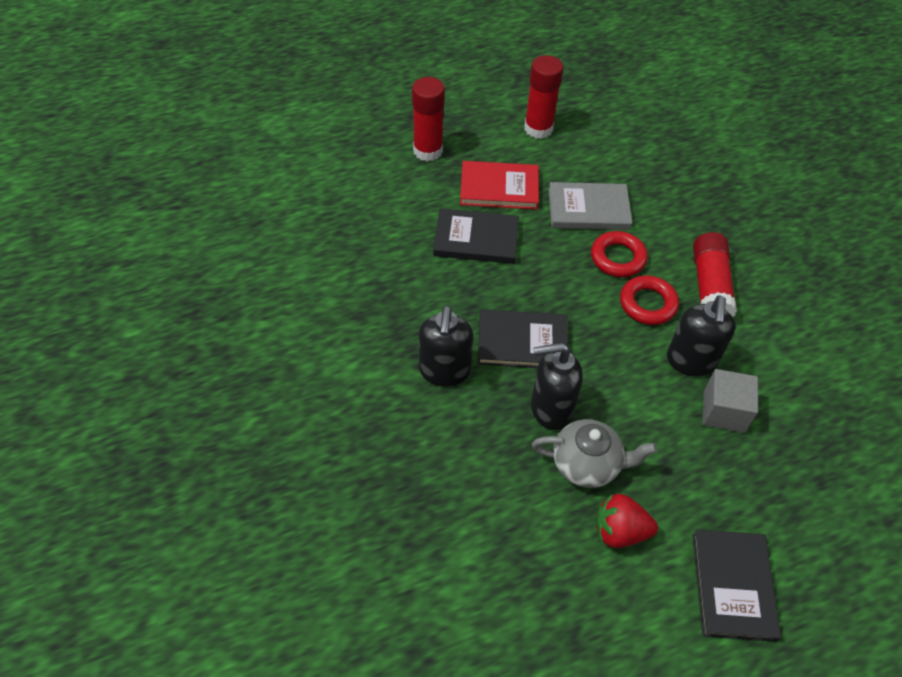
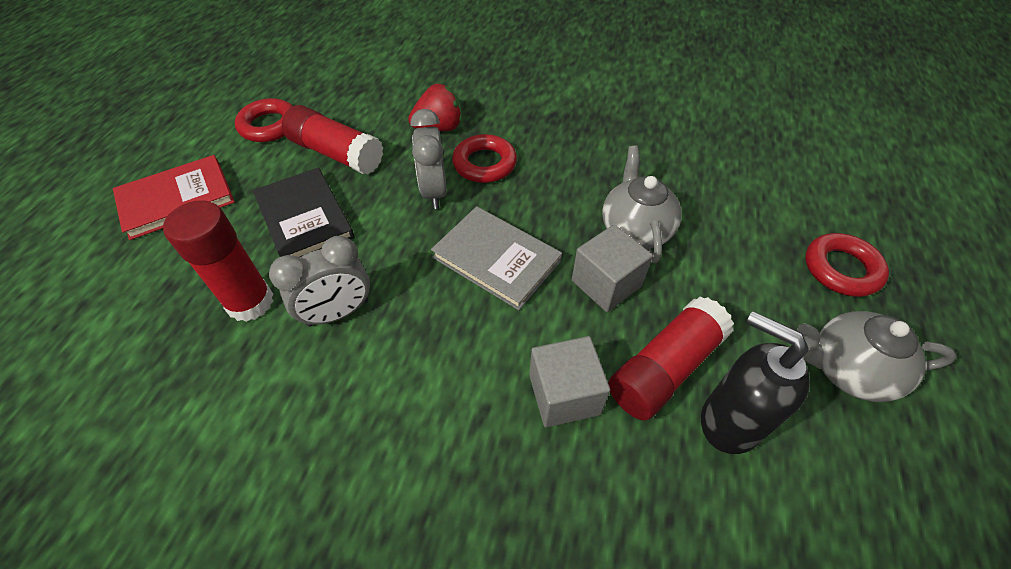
black book: 3 -> 1
black soap dispenser: 3 -> 1
grey clock: 0 -> 2
grey cube: 1 -> 2
grey teapot: 1 -> 2
red ring: 2 -> 3

